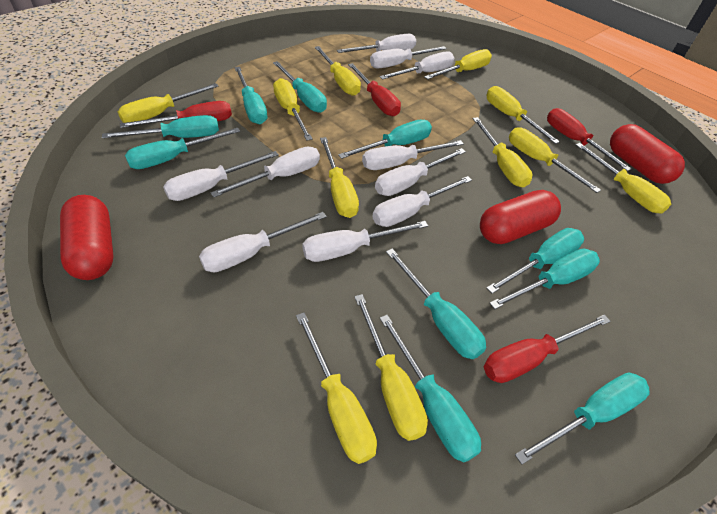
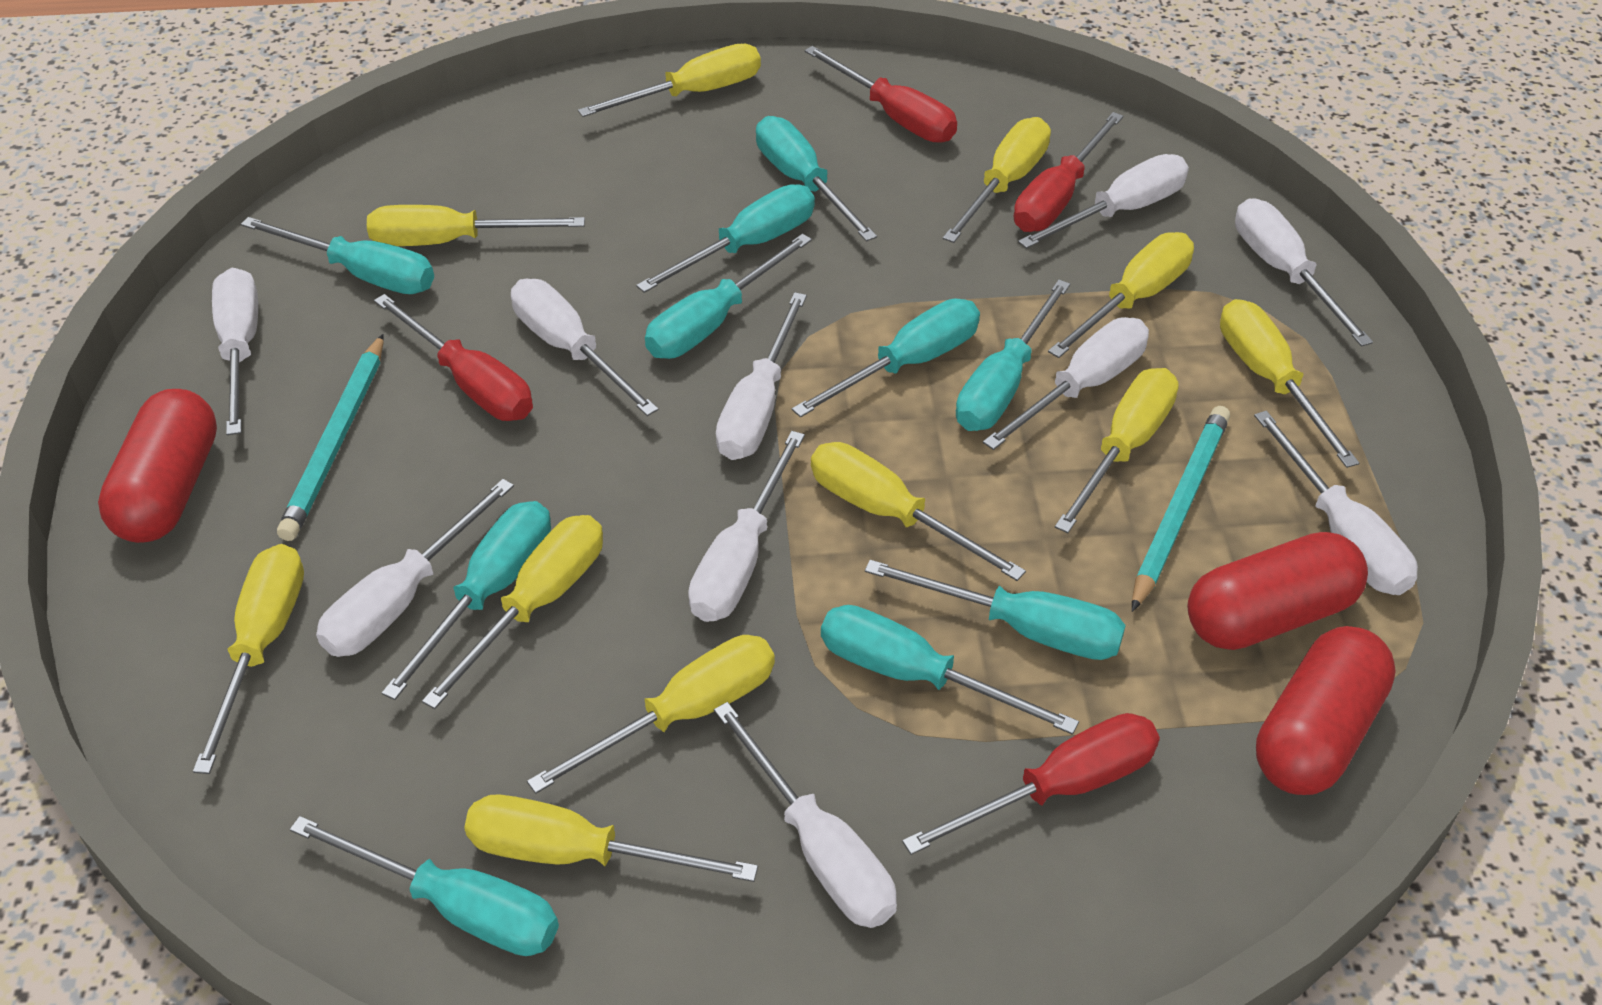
turquoise pencil: 0 -> 2

